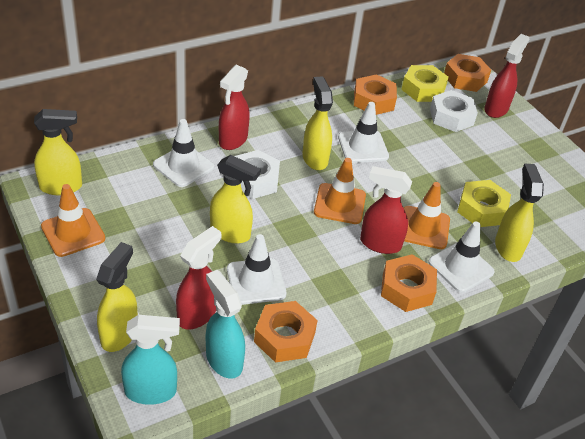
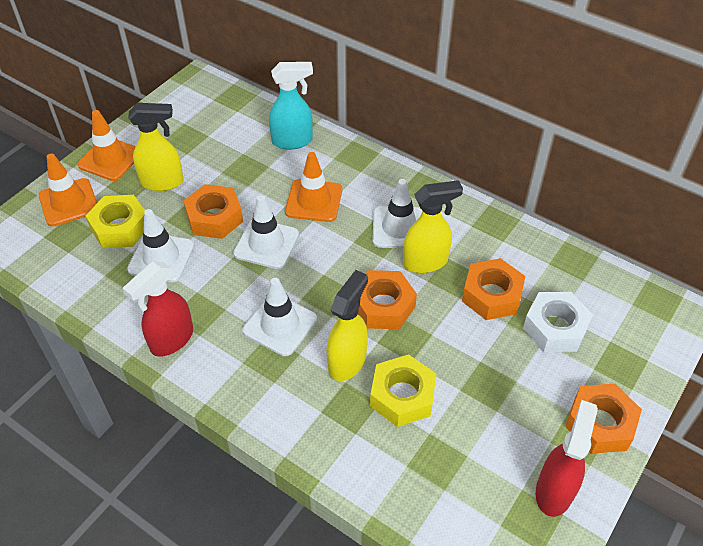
red spray bottle: 4 -> 2
turquoise spray bottle: 2 -> 1
white nut: 2 -> 1
yellow spray bottle: 5 -> 3

